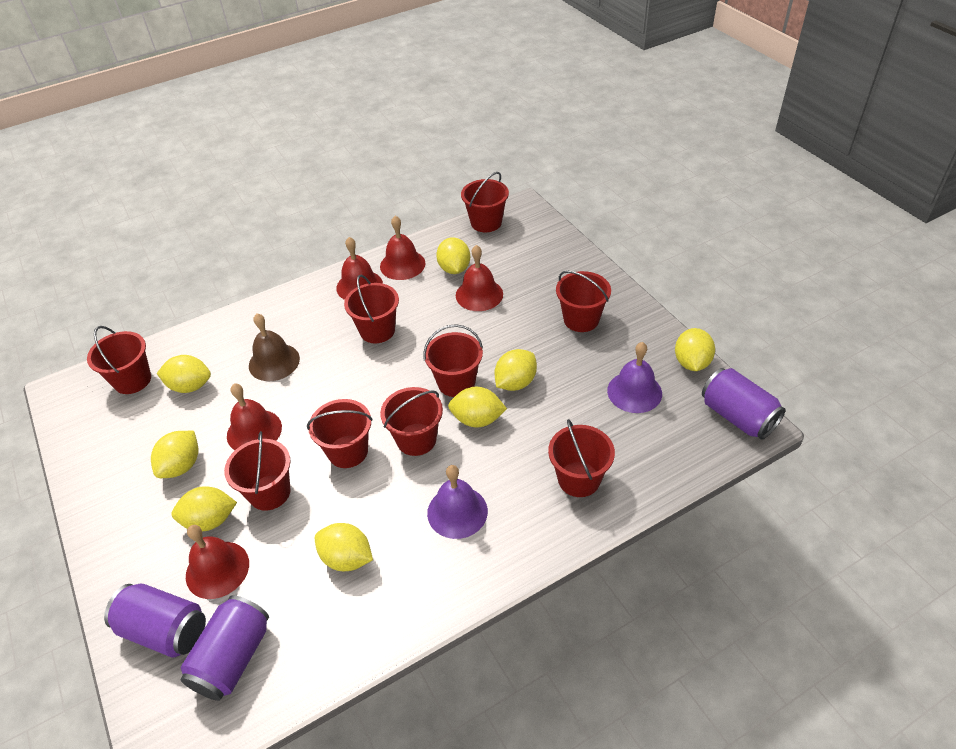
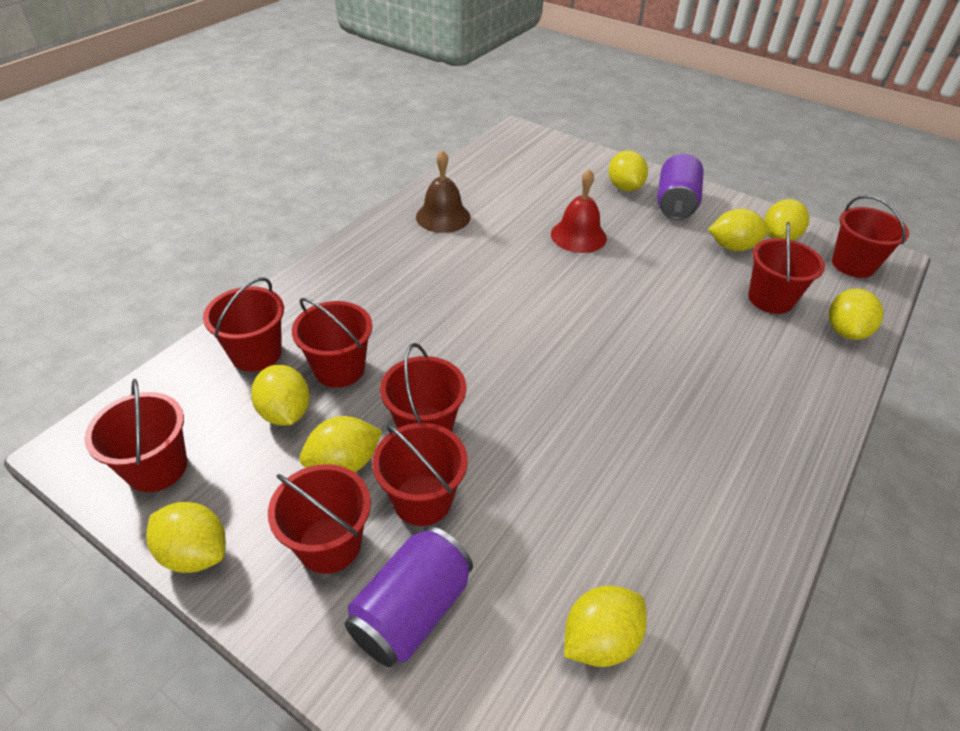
purple bell: 2 -> 0
purple can: 3 -> 2
red bell: 5 -> 1
red bucket: 9 -> 8

